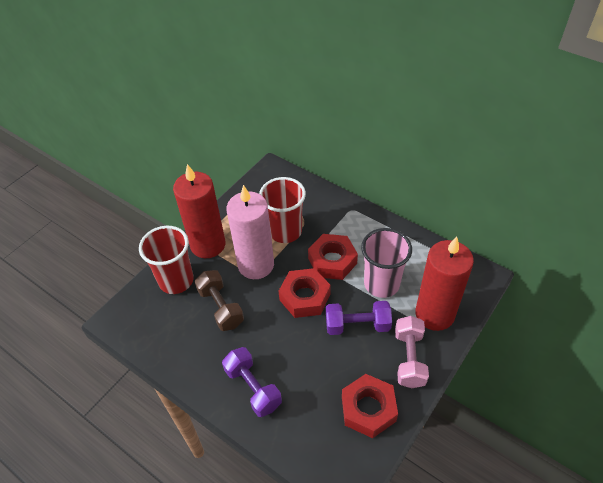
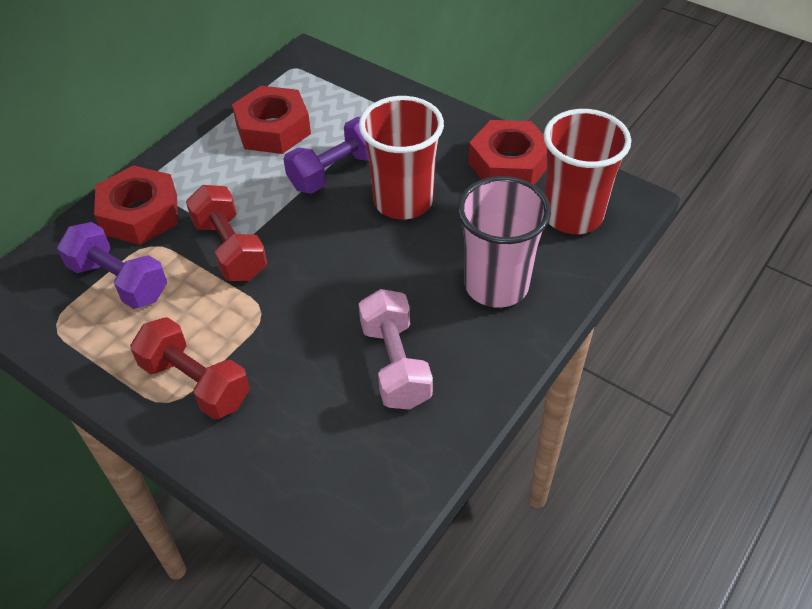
brown dumbbell: 1 -> 0
pink candle: 1 -> 0
red candle: 2 -> 0
red dumbbell: 0 -> 2

